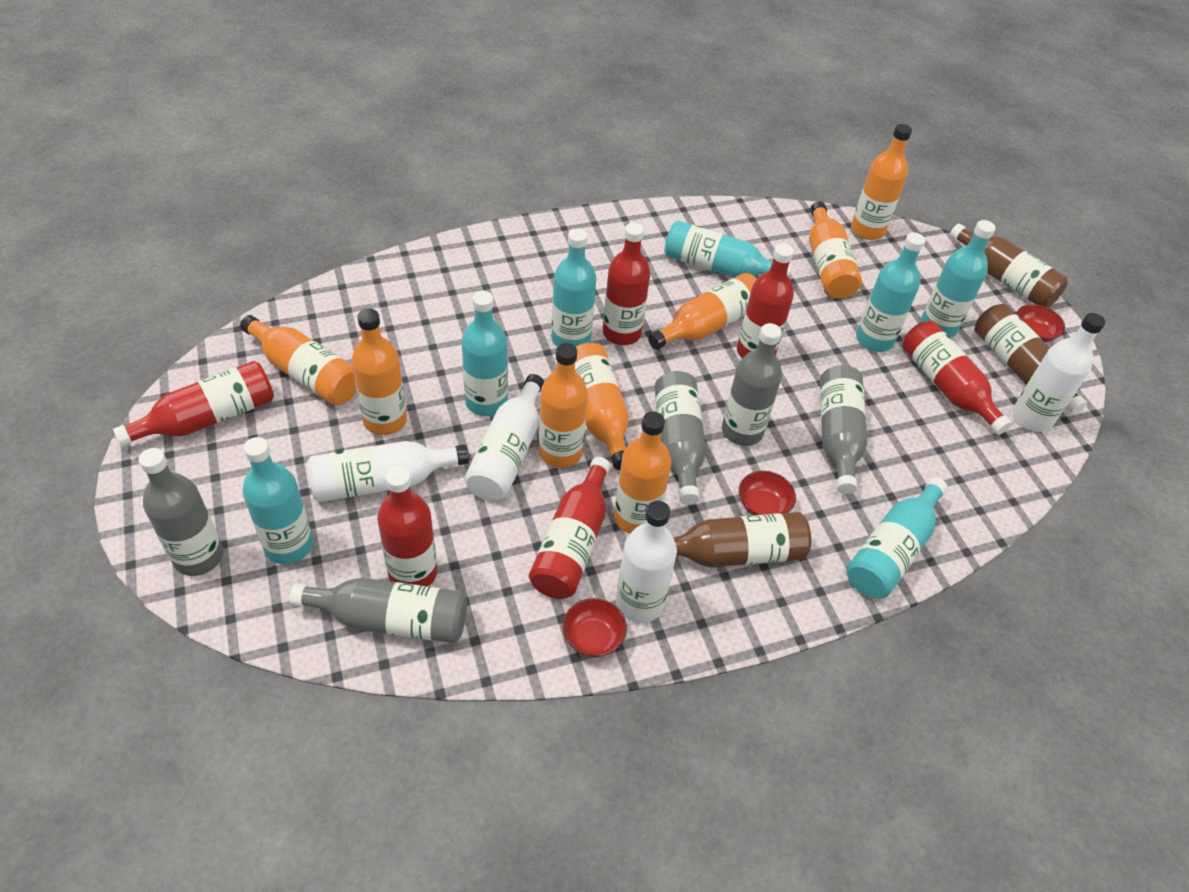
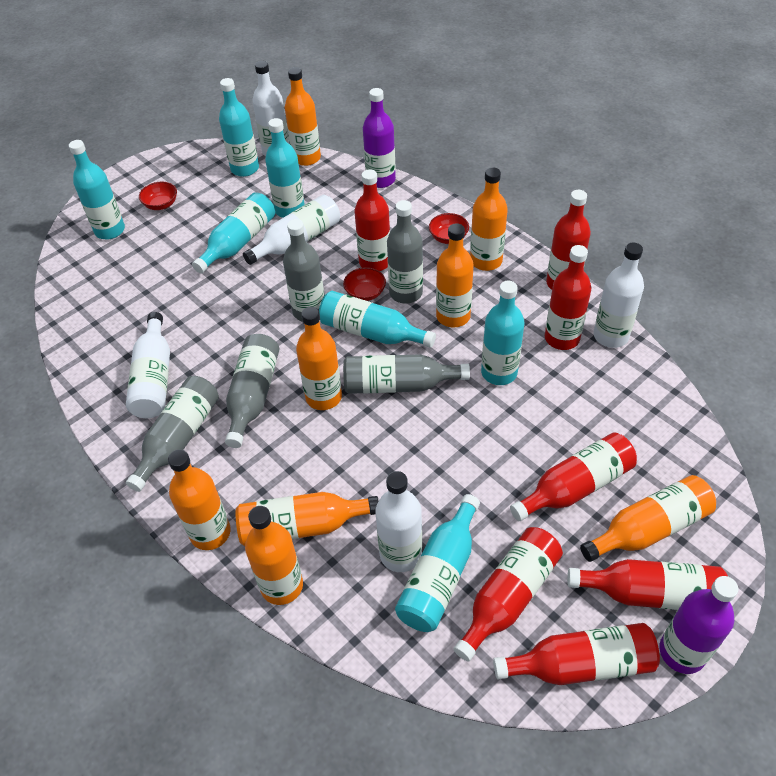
brown bottle: 3 -> 0
purple bottle: 0 -> 2
red bottle: 6 -> 7
white bottle: 4 -> 5

